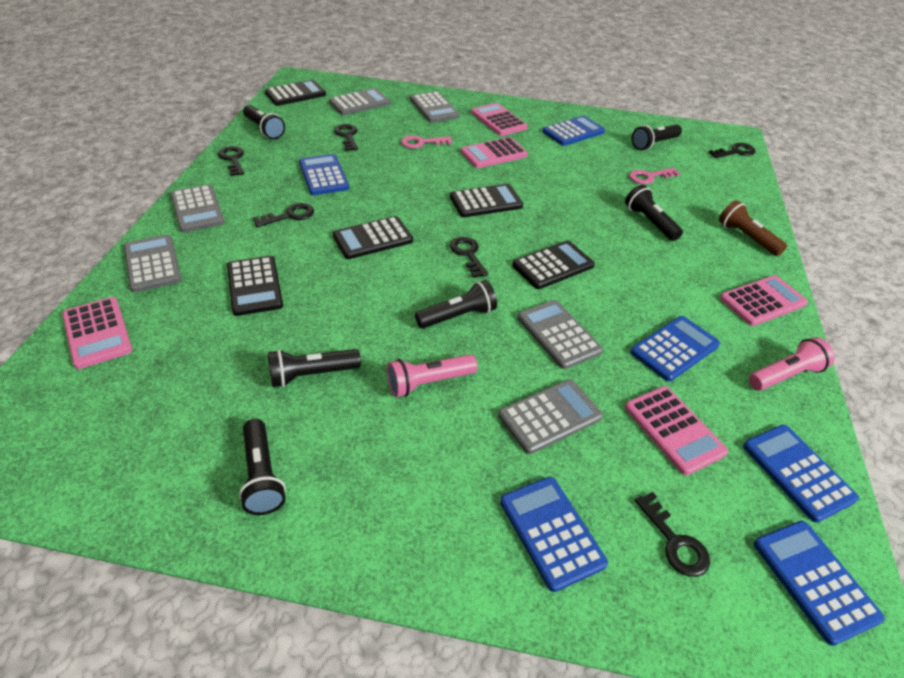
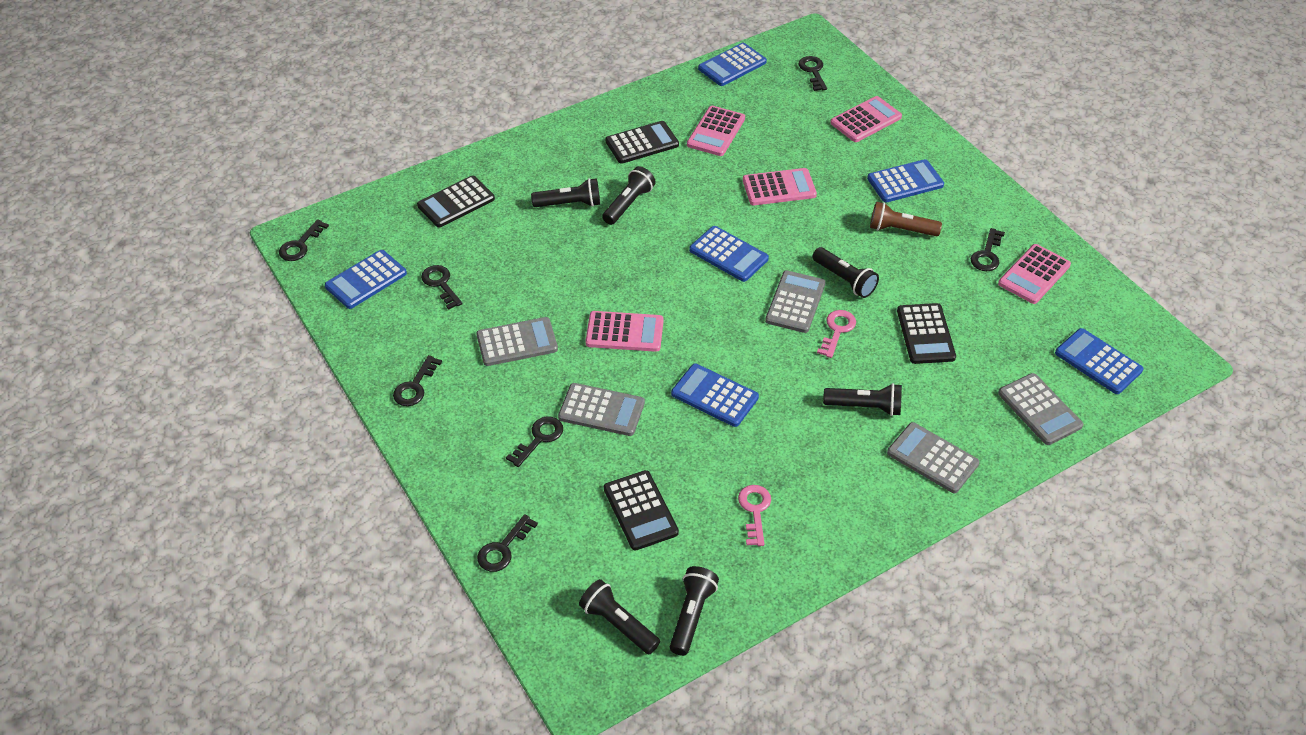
black calculator: 5 -> 4
black key: 6 -> 7
grey calculator: 6 -> 5
pink flashlight: 2 -> 0

